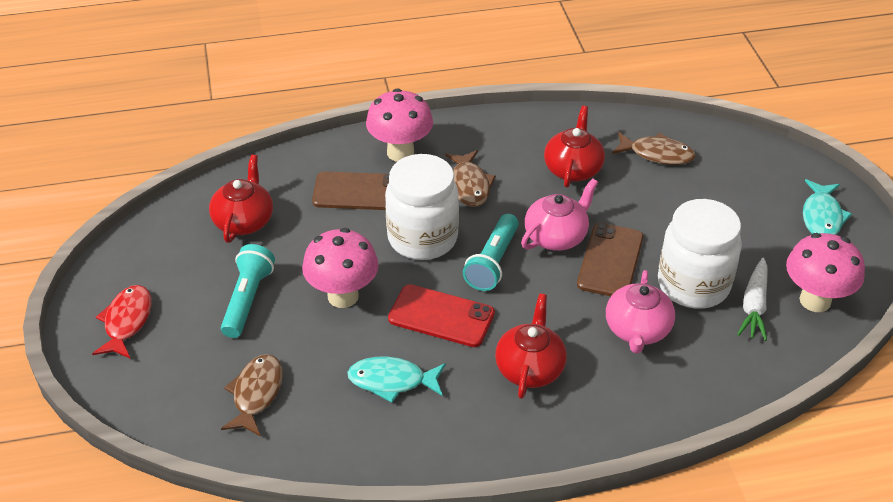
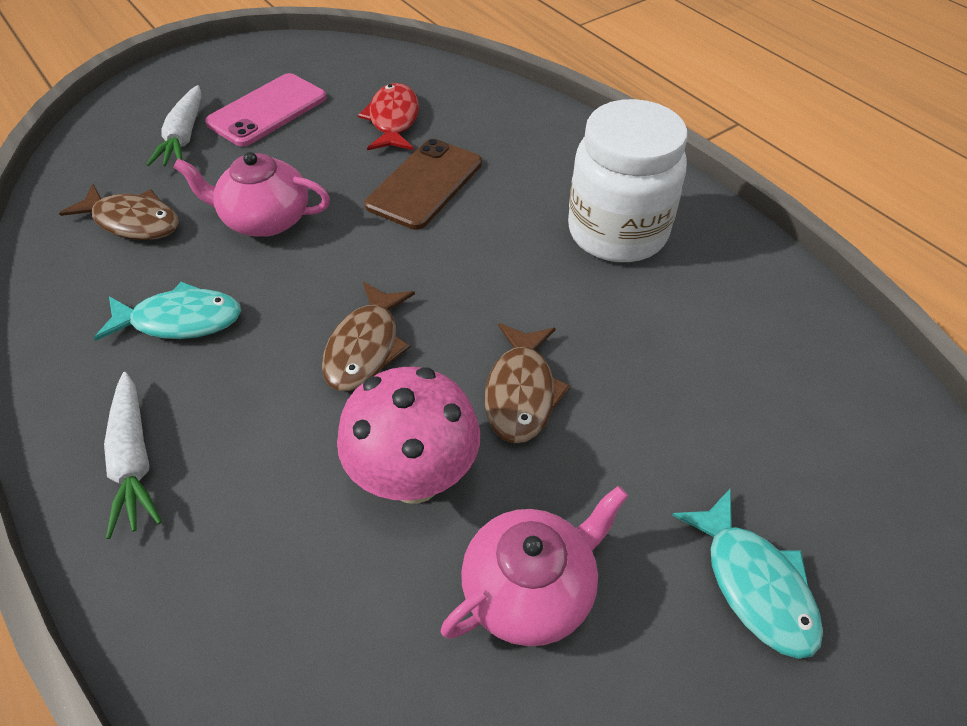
brown phone: 2 -> 1
pink mushroom: 3 -> 1
pink phone: 0 -> 1
red phone: 1 -> 0
red teapot: 3 -> 0
turquoise flashlight: 2 -> 0
white carrot: 1 -> 2
white jar: 2 -> 1

